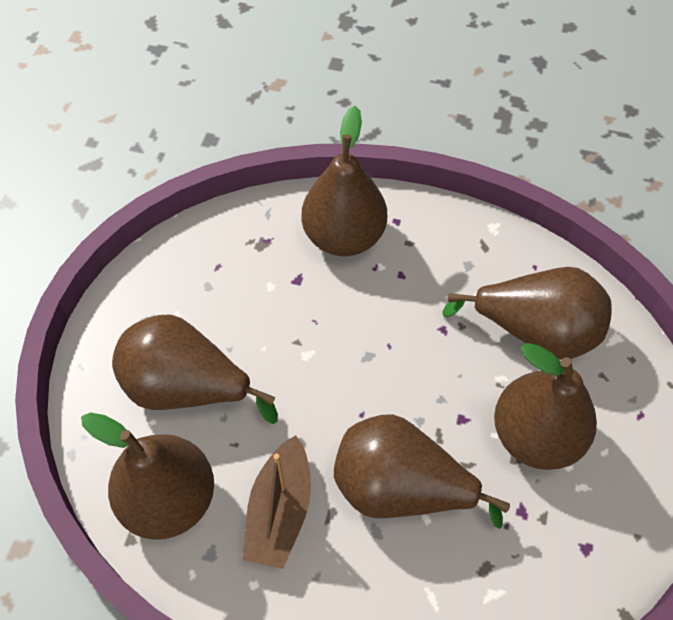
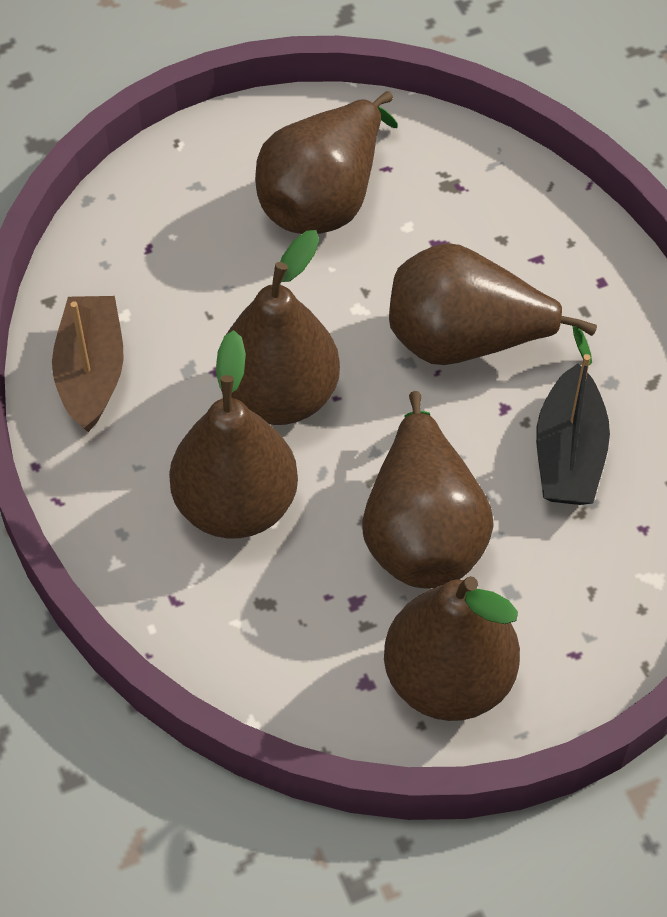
black boat: 0 -> 1

